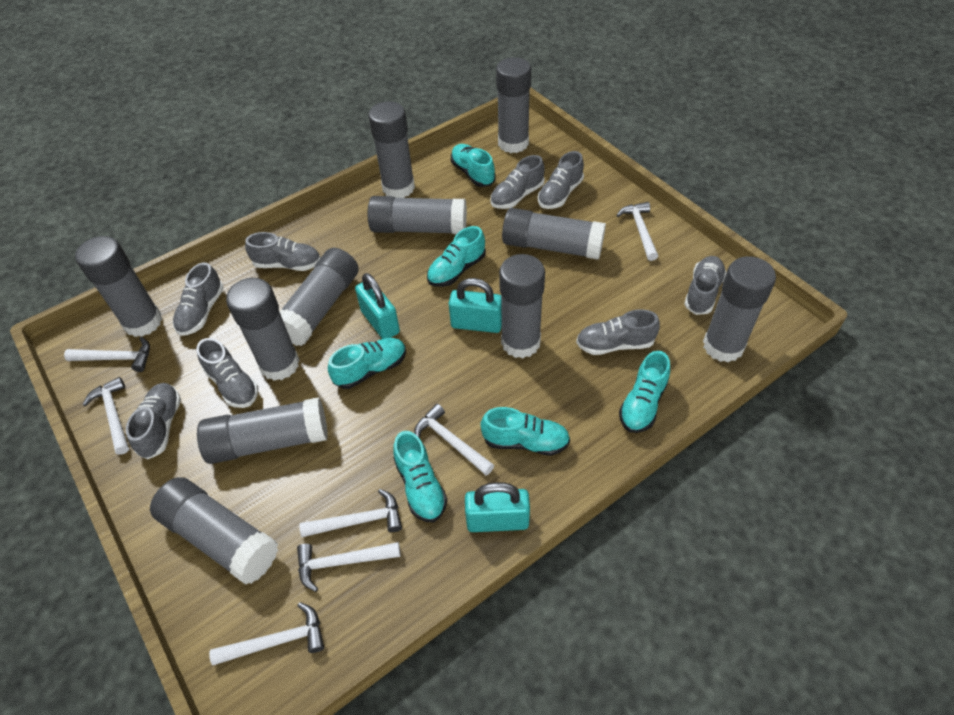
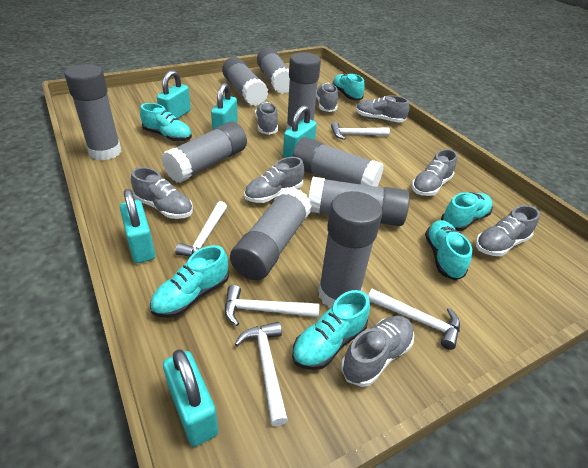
grey glue stick: 11 -> 9
turquoise padlock: 3 -> 5
white hammer: 7 -> 5

